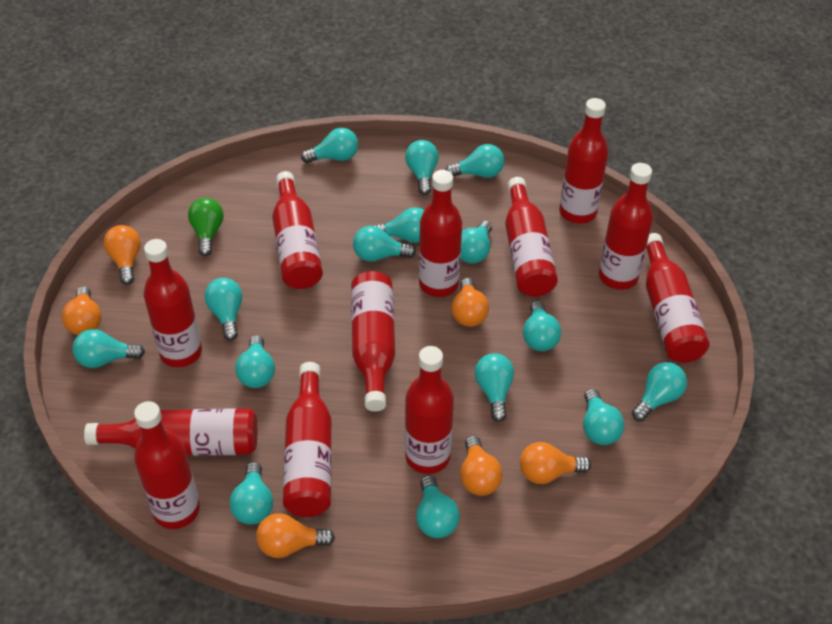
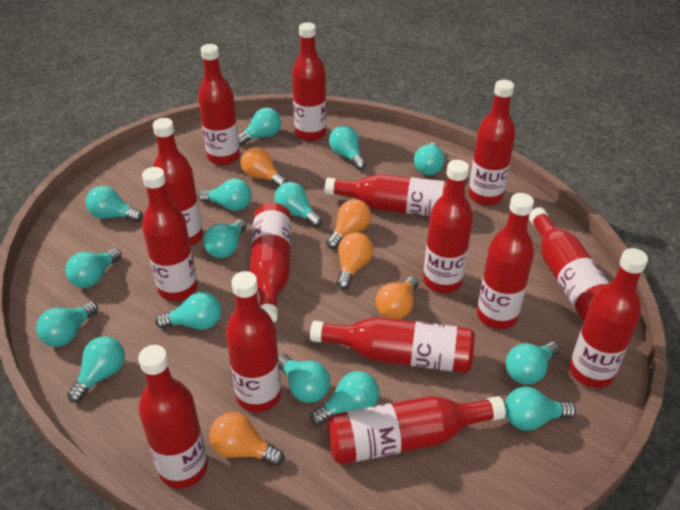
green light bulb: 1 -> 0
orange light bulb: 6 -> 5
red bottle: 12 -> 15

